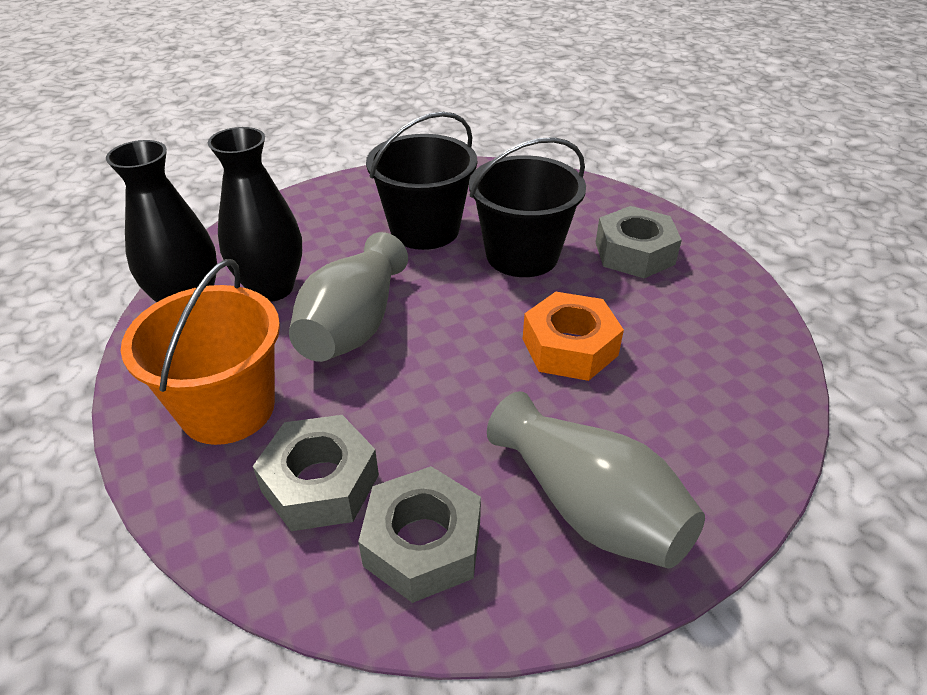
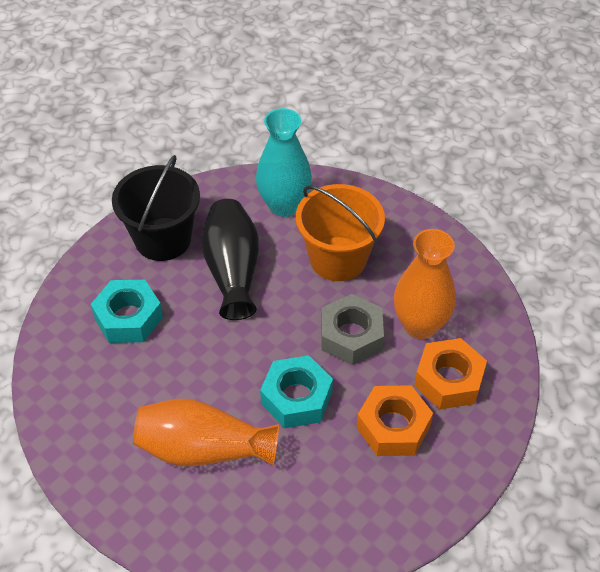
black bucket: 2 -> 1
black vase: 2 -> 1
grey nut: 3 -> 1
grey vase: 2 -> 0
orange nut: 1 -> 2
orange vase: 0 -> 2
turquoise nut: 0 -> 2
turquoise vase: 0 -> 1

